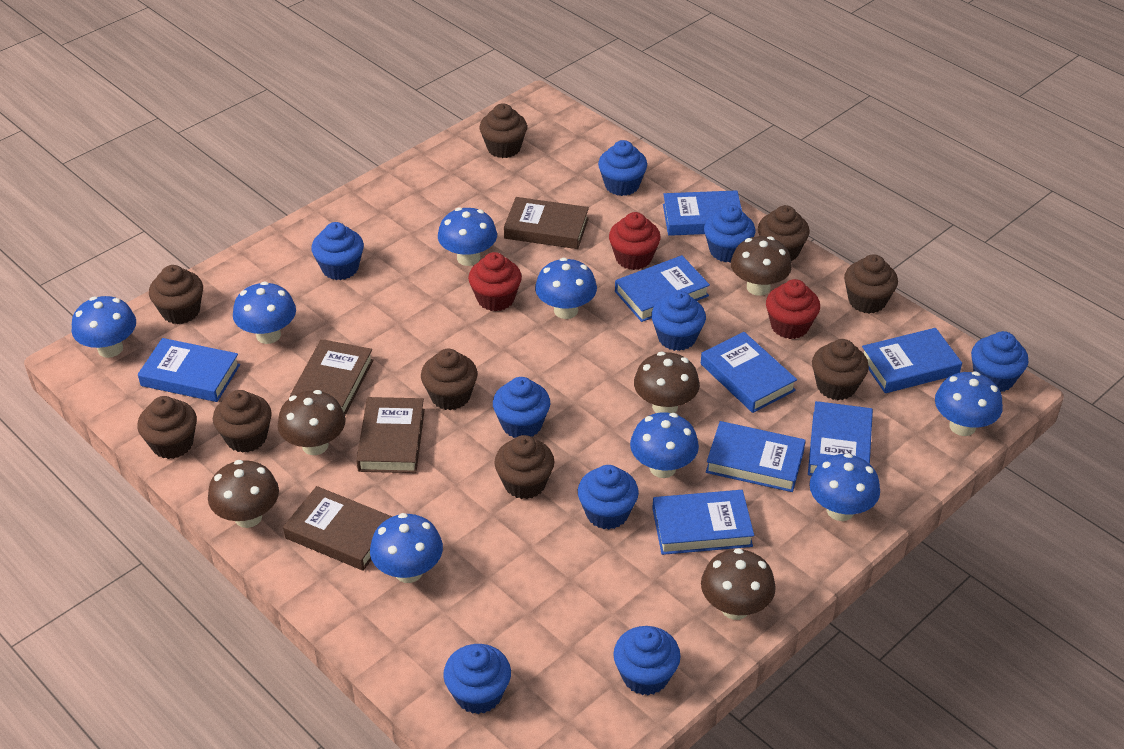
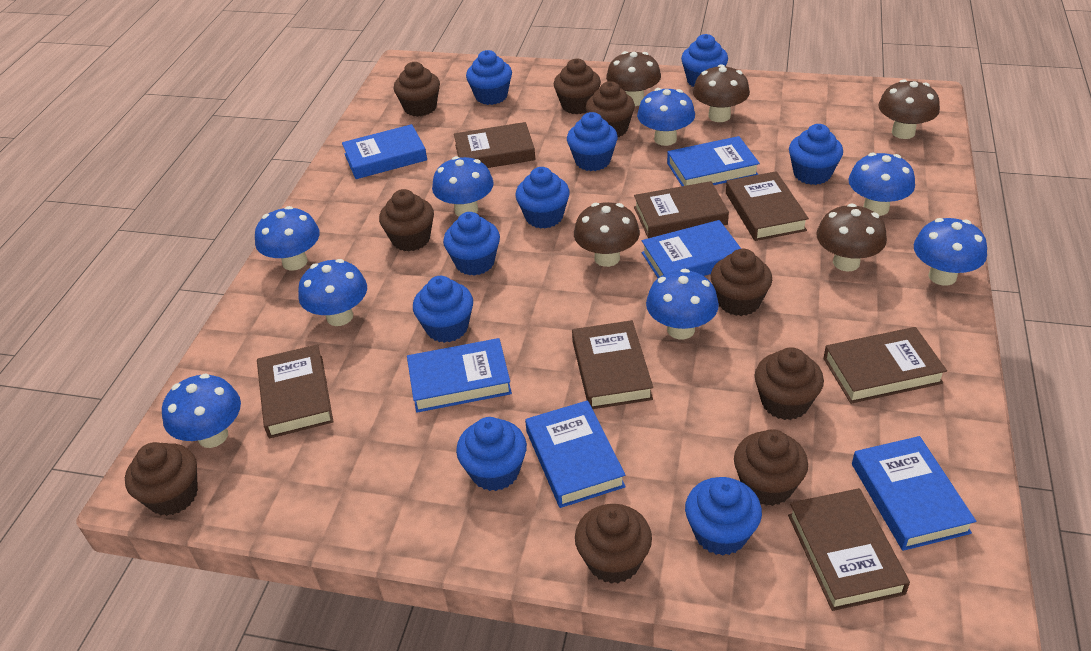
blue book: 8 -> 6
brown book: 4 -> 7
red cupcake: 3 -> 0

